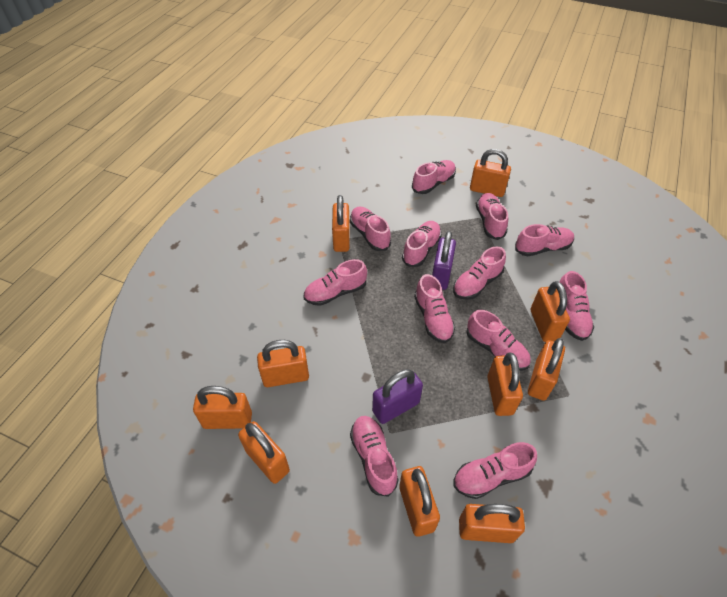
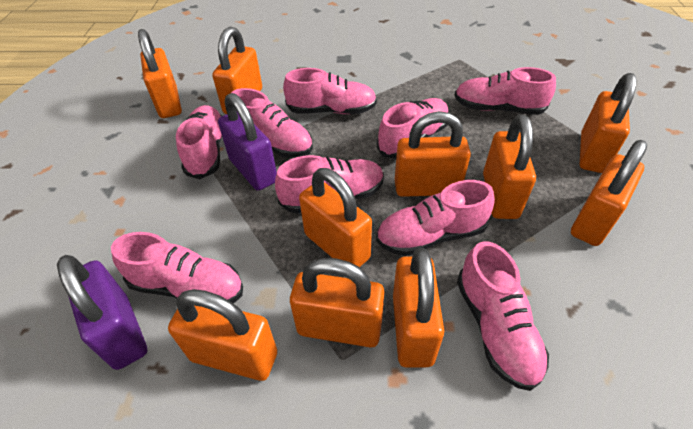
pink shoe: 12 -> 9

